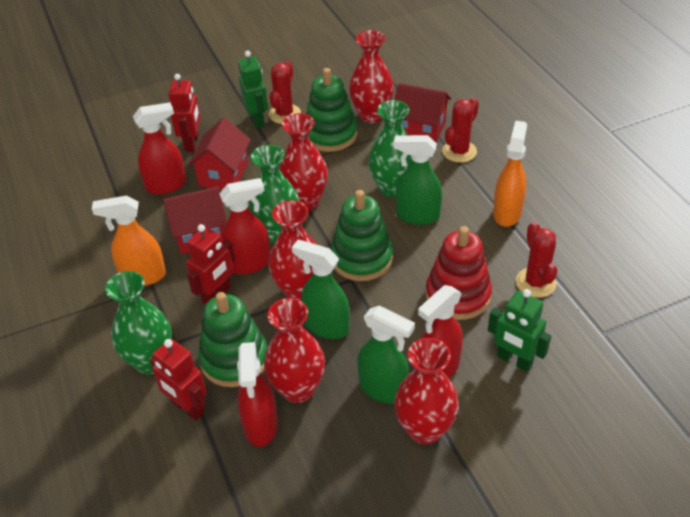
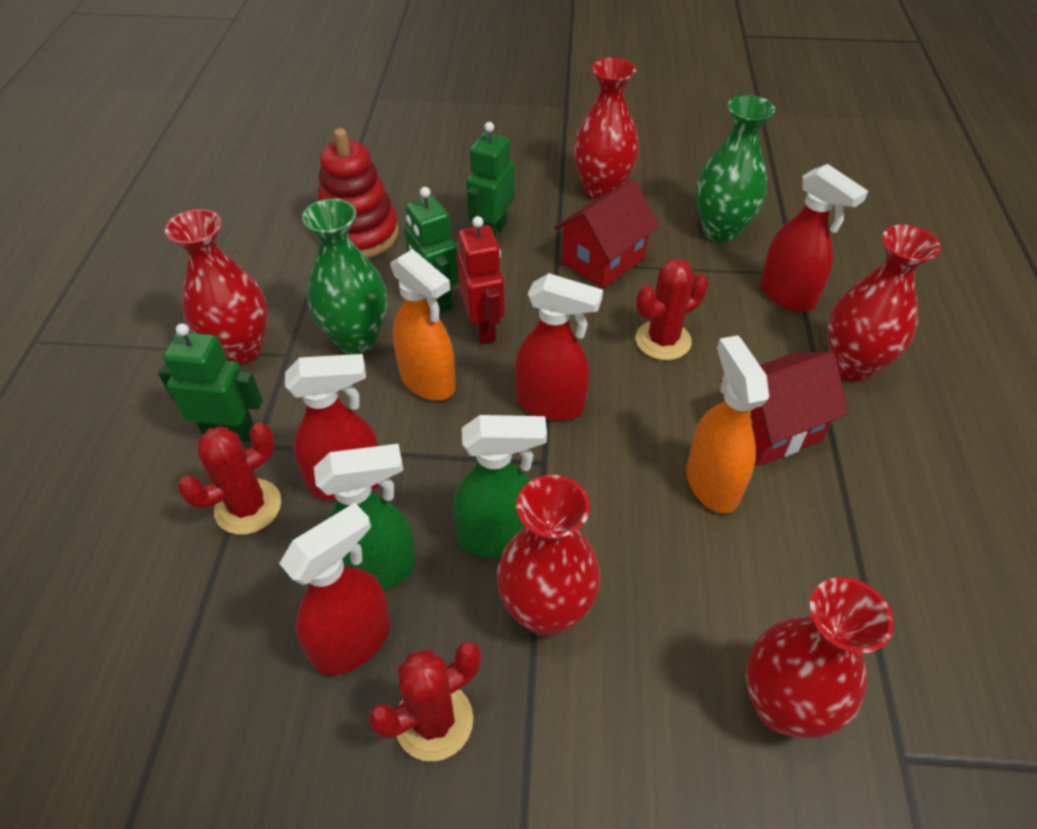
green robot: 2 -> 3
green spray bottle: 3 -> 2
green stacking toy: 3 -> 0
green vase: 3 -> 2
red house: 3 -> 2
red robot: 3 -> 1

